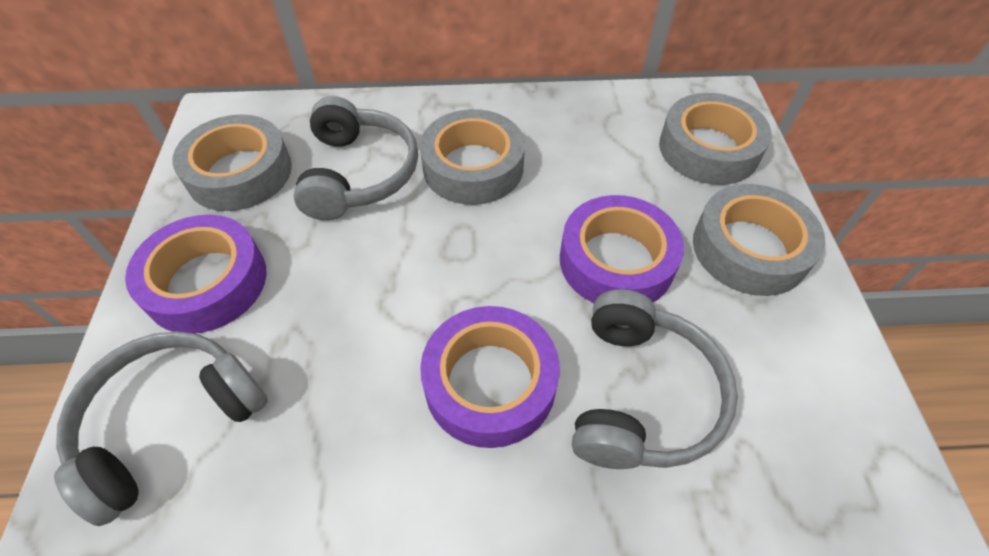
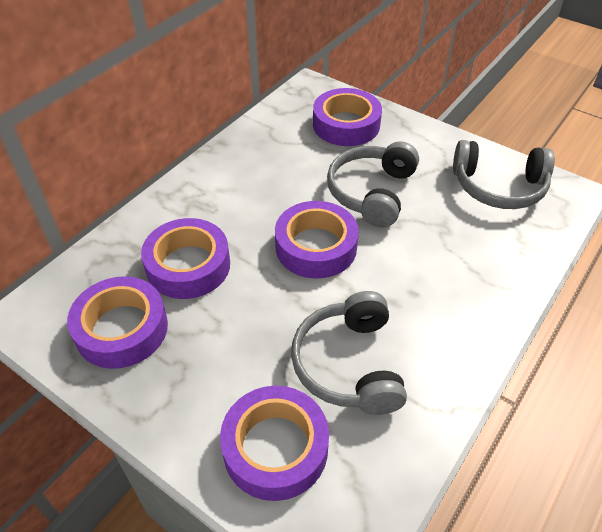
grey tape: 4 -> 0
purple tape: 3 -> 5

